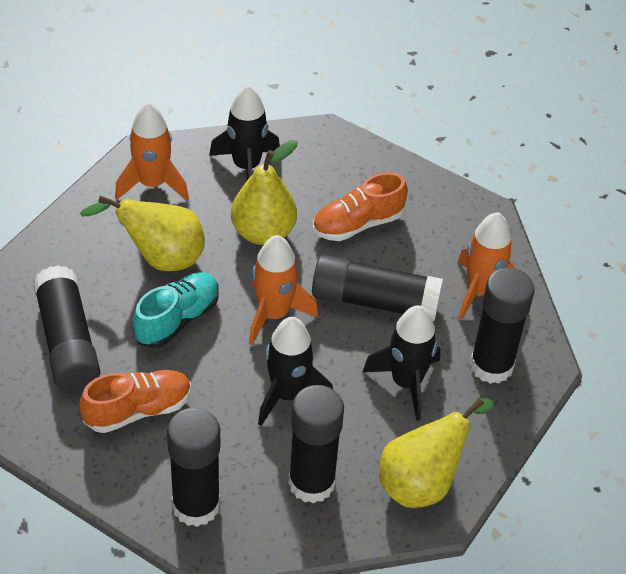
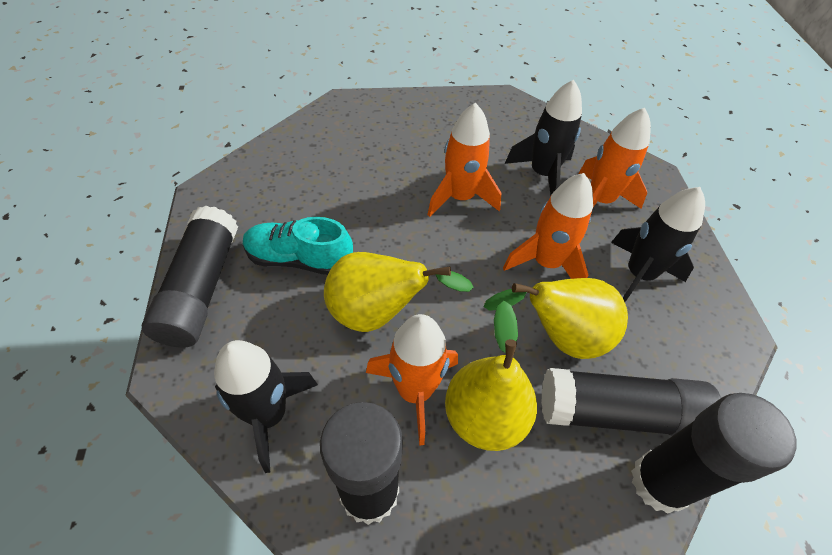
black glue stick: 5 -> 4
orange rocket: 3 -> 4
orange shoe: 2 -> 0

